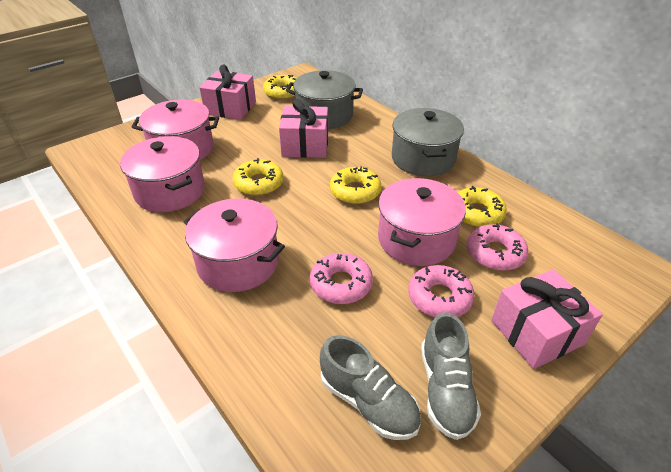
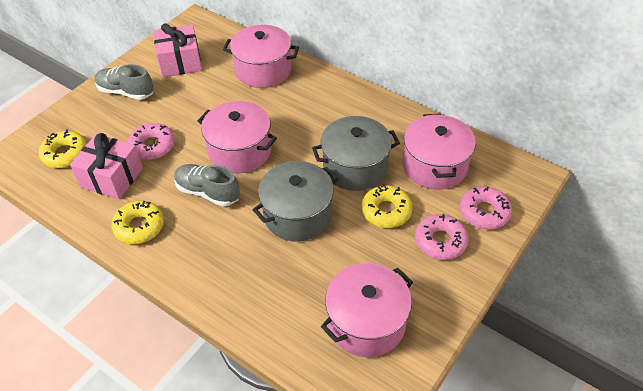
pink gift: 3 -> 2
yellow donut: 4 -> 3

